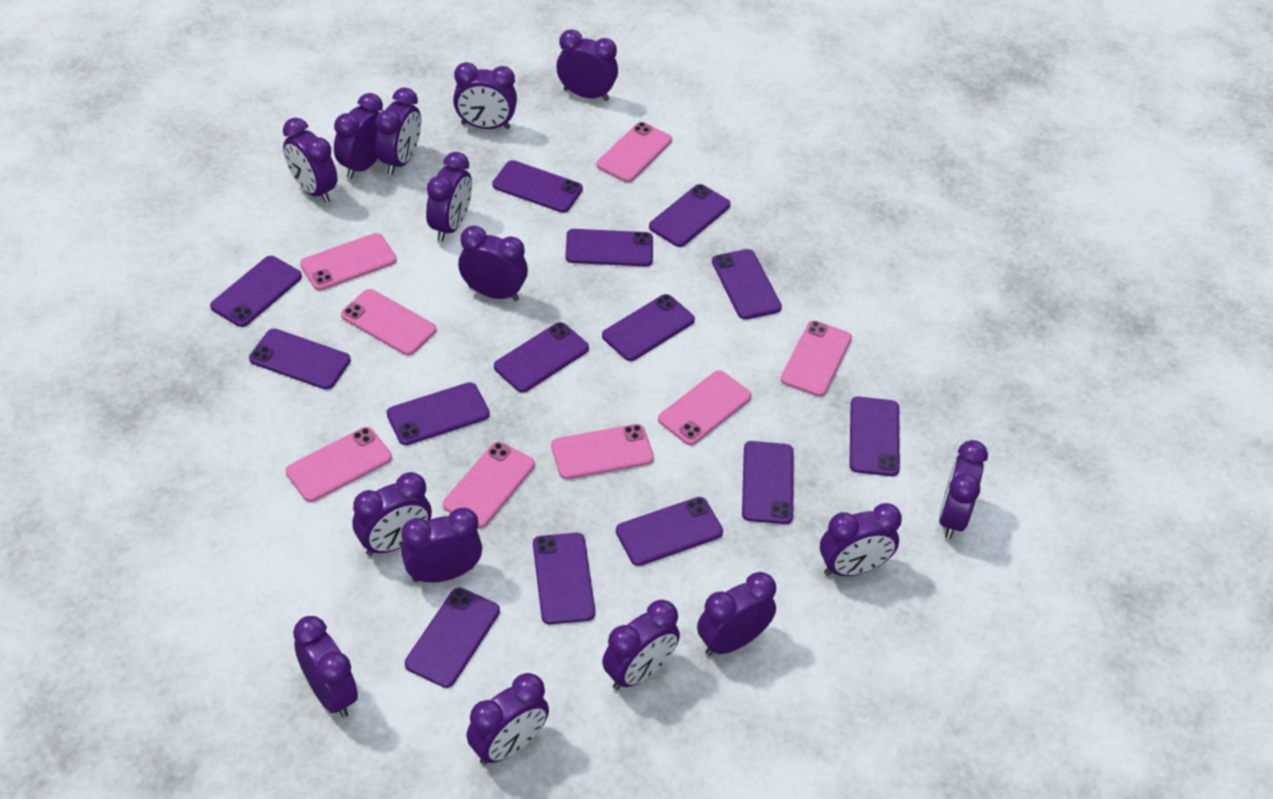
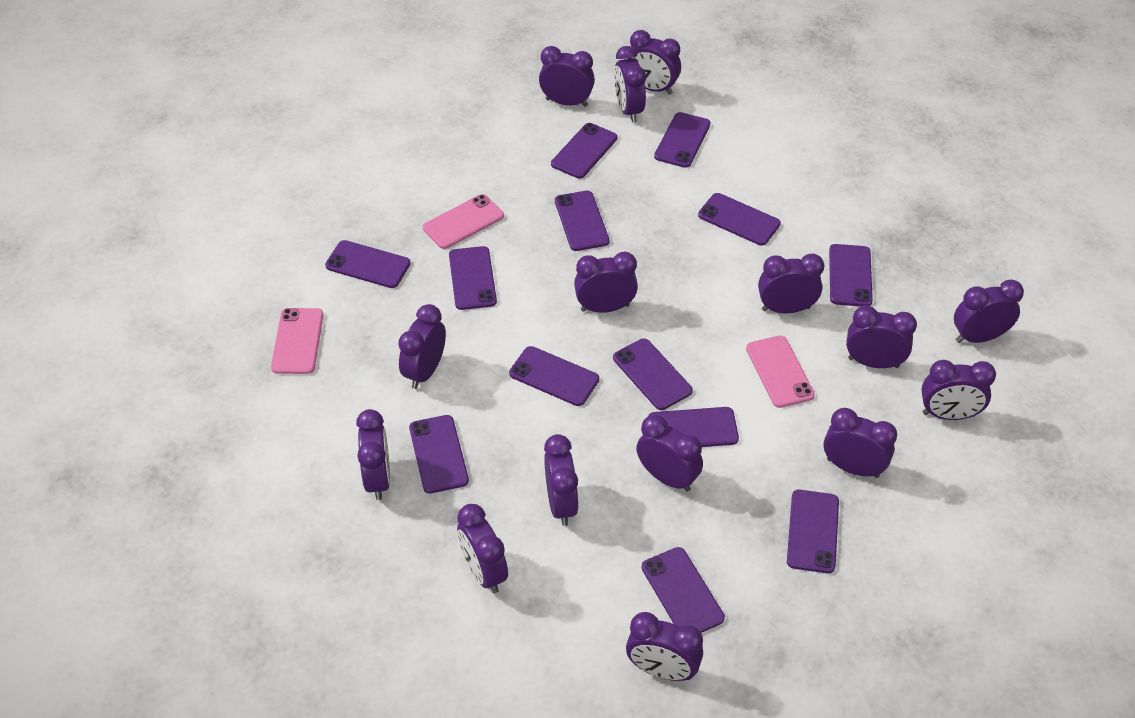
pink phone: 8 -> 3
purple phone: 14 -> 13

